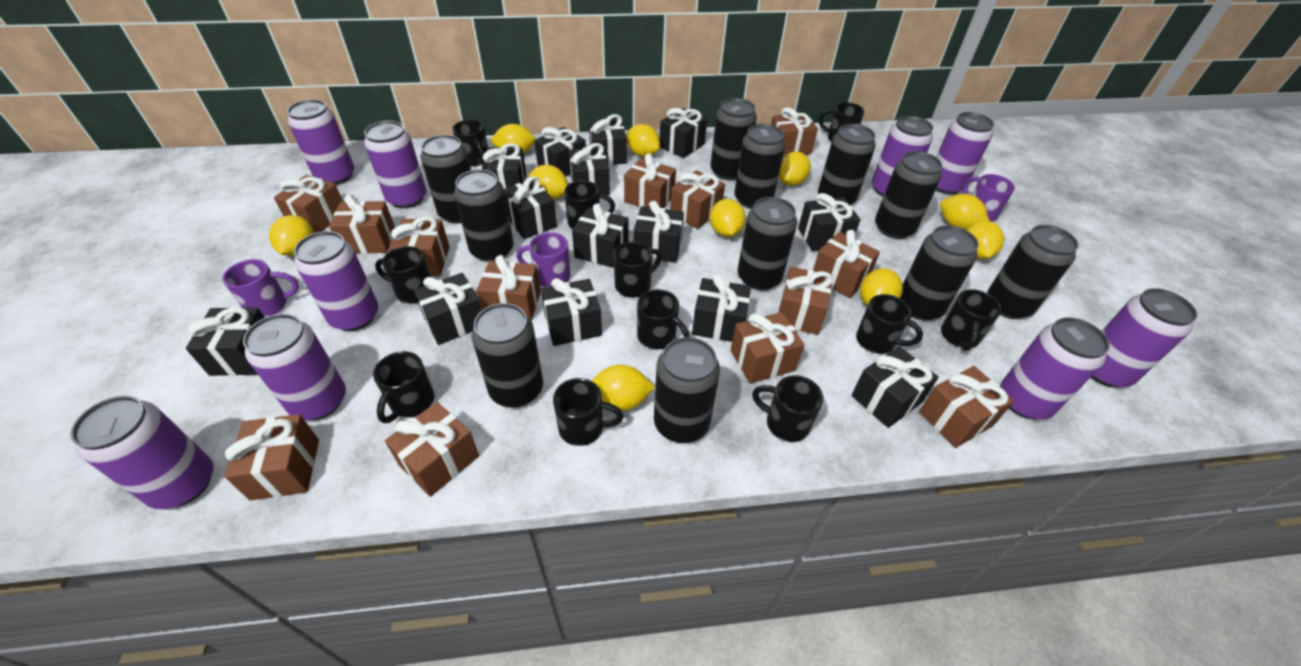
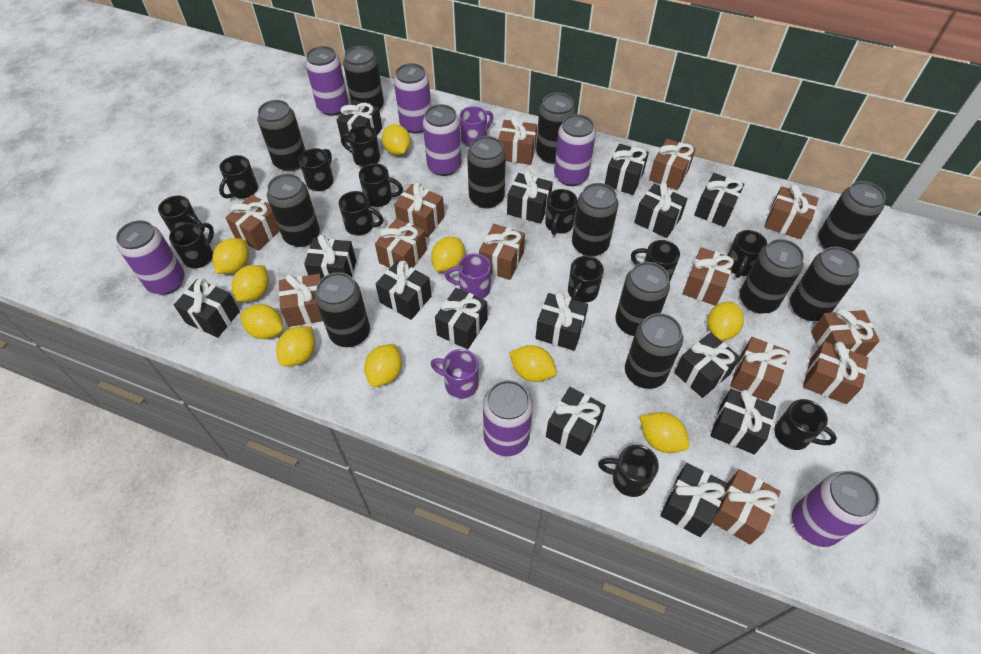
black can: 11 -> 12
black mug: 11 -> 13
purple can: 9 -> 7

